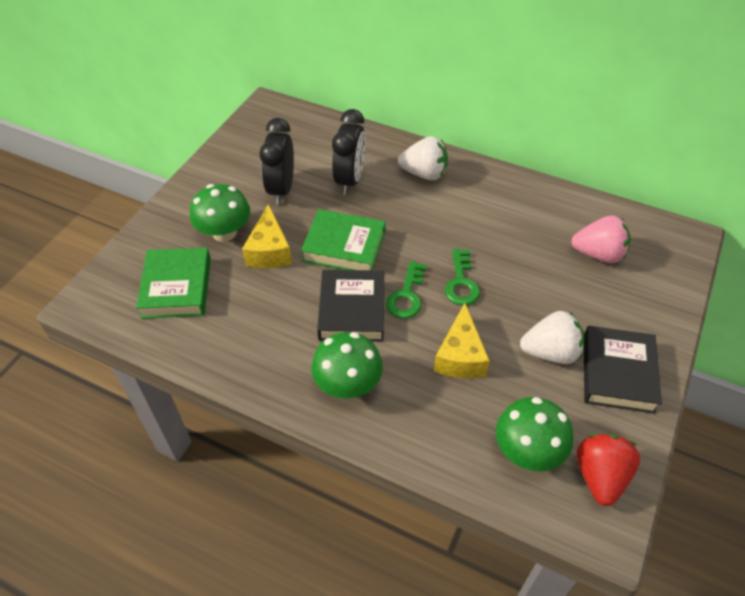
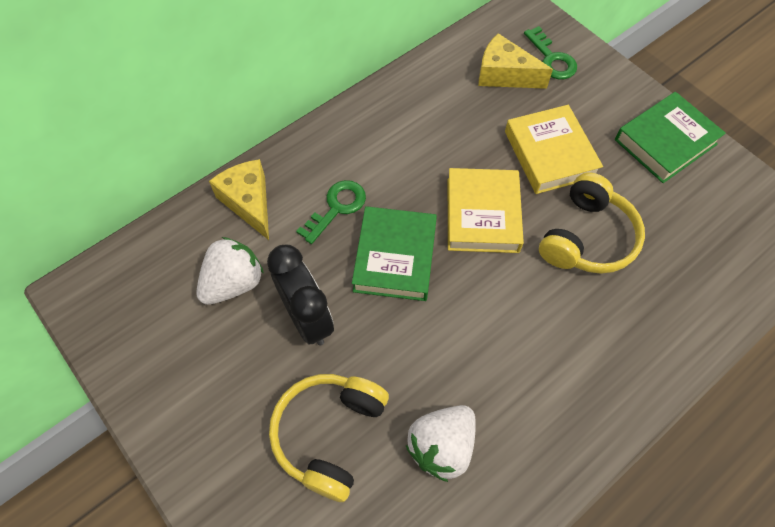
black book: 2 -> 0
black clock: 2 -> 1
green mushroom: 3 -> 0
pink strawberry: 1 -> 0
red strawberry: 1 -> 0
yellow book: 0 -> 2
yellow headphones: 0 -> 2

